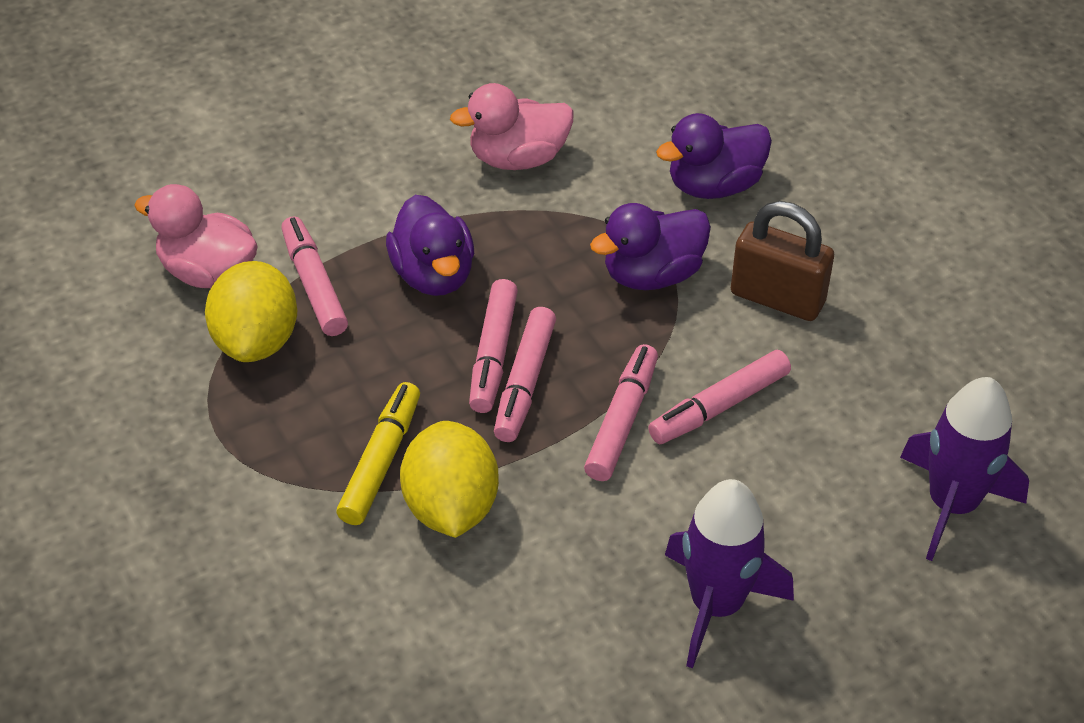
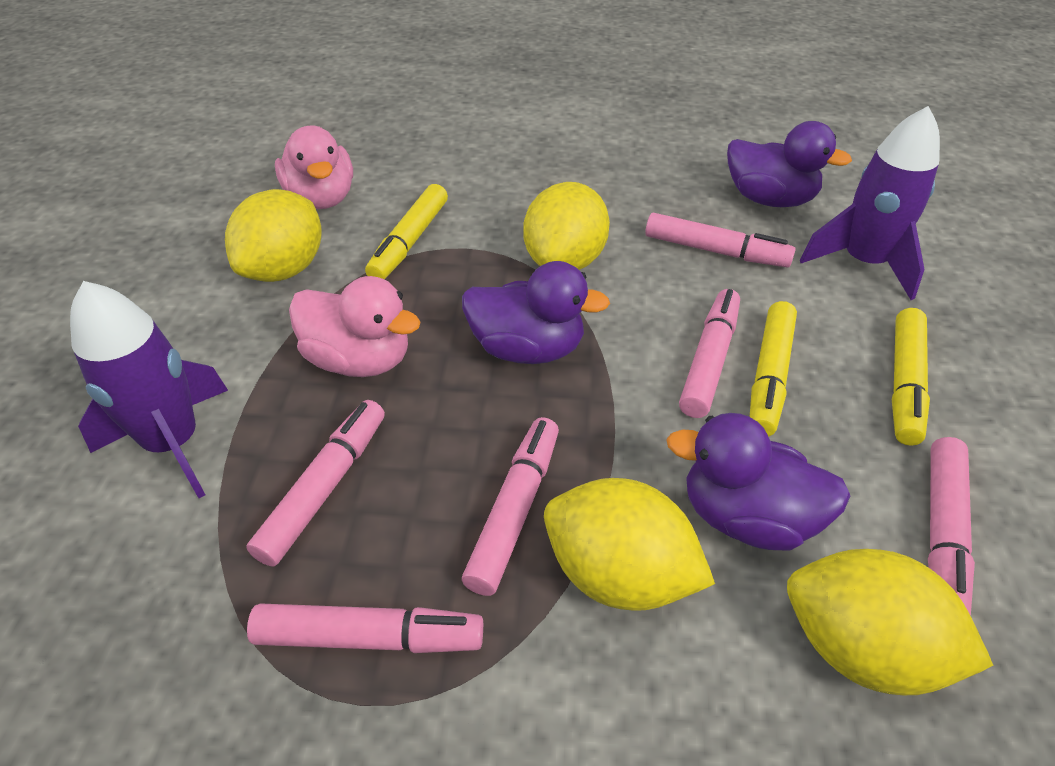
brown padlock: 1 -> 0
pink marker: 5 -> 6
yellow lemon: 2 -> 4
yellow marker: 1 -> 3

